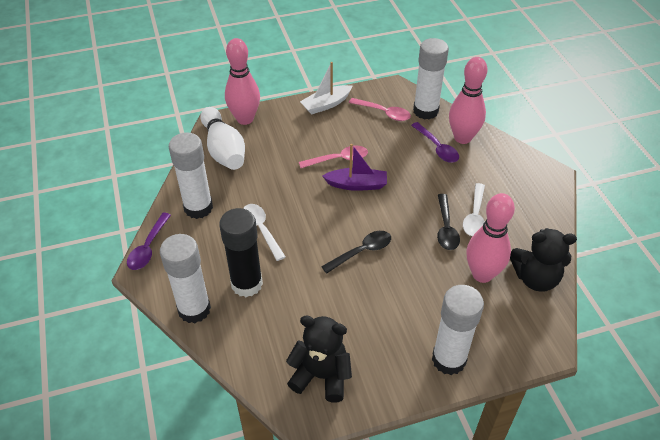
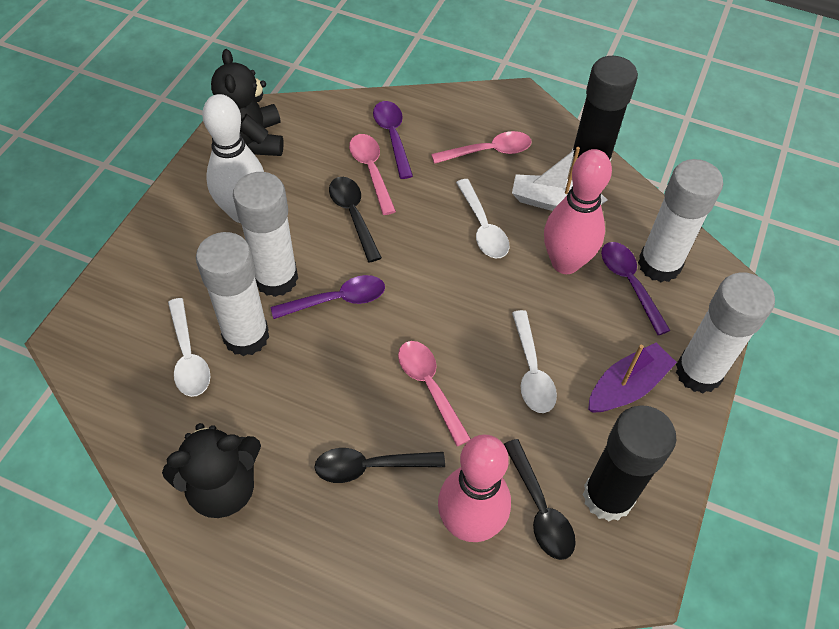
black glue stick: 1 -> 2
black spoon: 2 -> 3
pink bowling pin: 3 -> 2
pink spoon: 2 -> 3
purple spoon: 2 -> 3
white spoon: 2 -> 3

